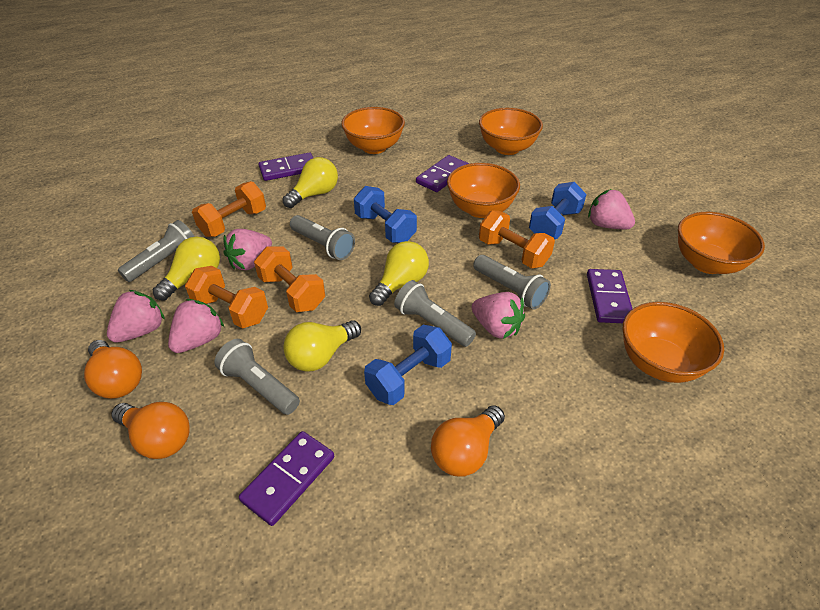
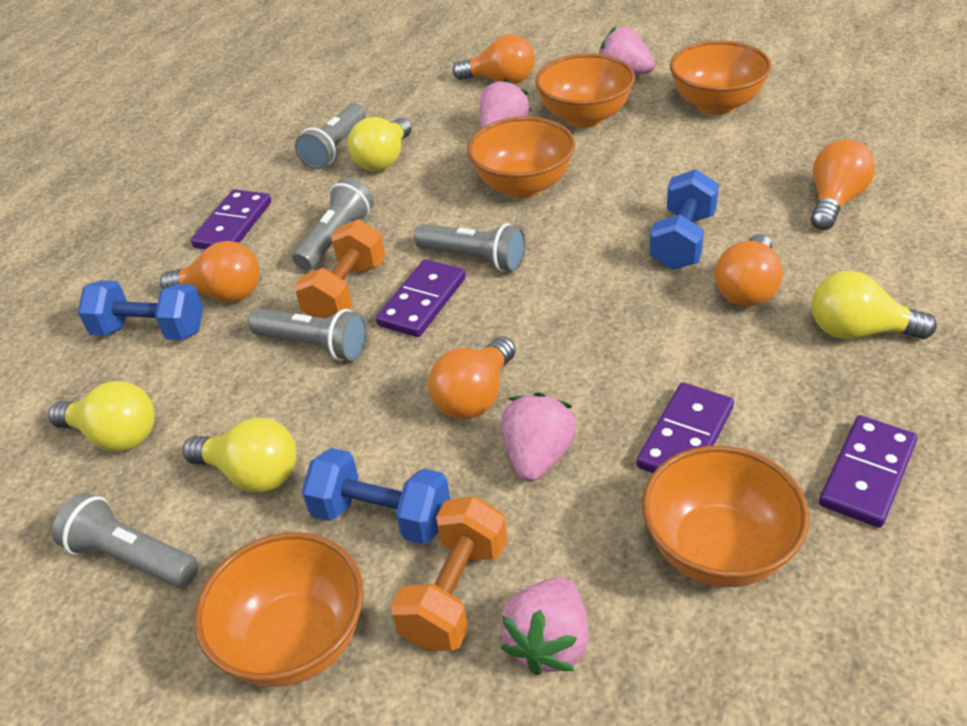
orange dumbbell: 4 -> 2
orange light bulb: 3 -> 5
pink strawberry: 5 -> 4

